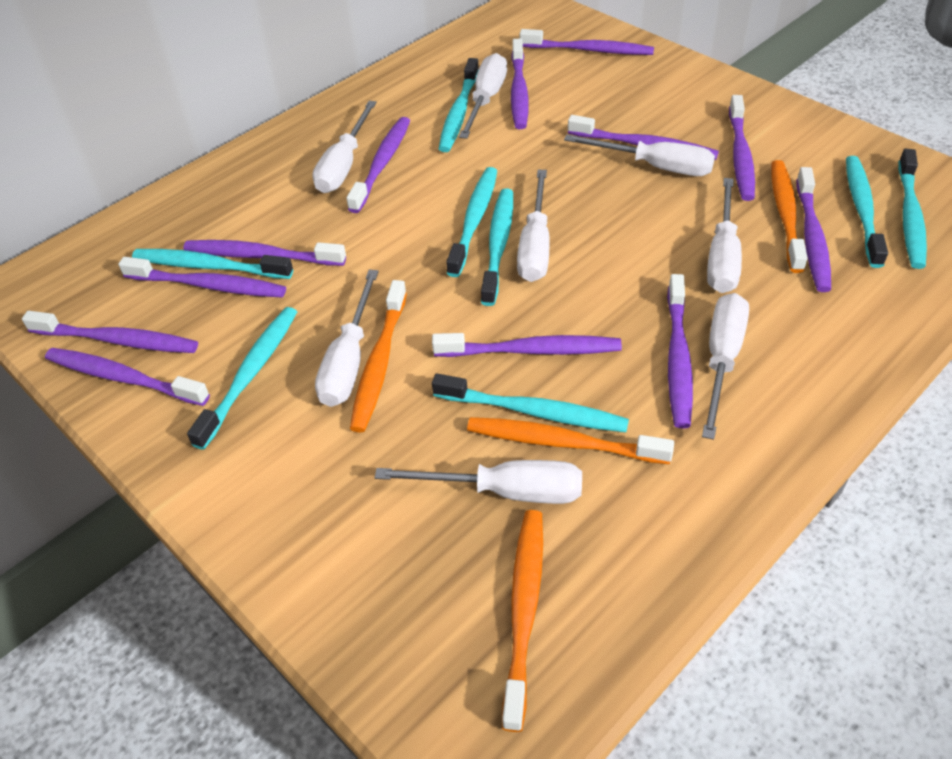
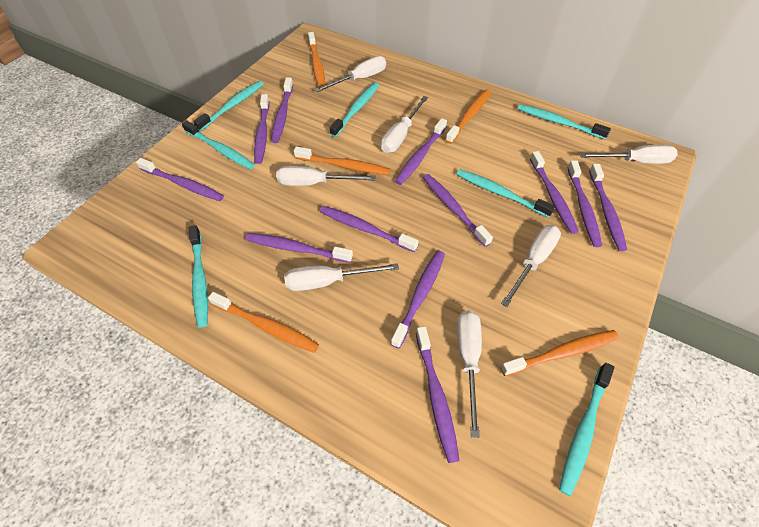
orange toothbrush: 4 -> 5
turquoise toothbrush: 8 -> 7
white screwdriver: 8 -> 7

